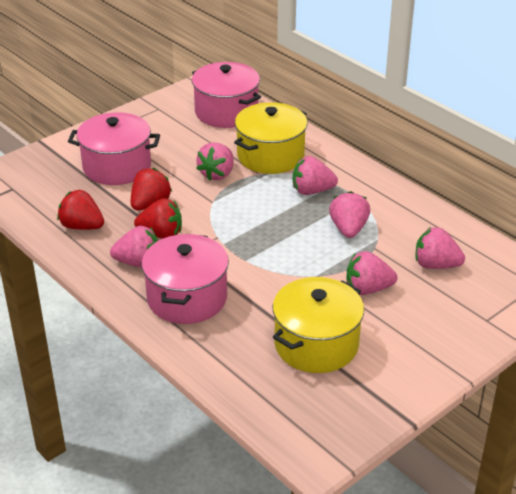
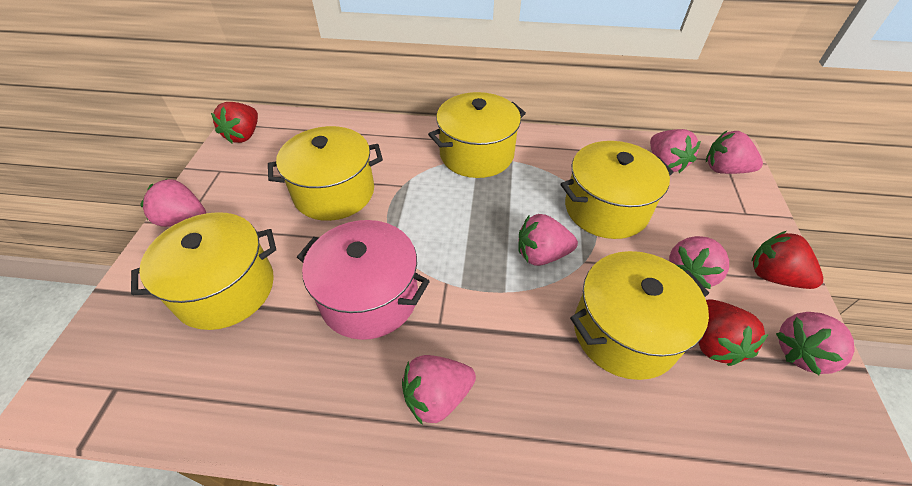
pink pot: 3 -> 1
pink strawberry: 6 -> 7
yellow pot: 2 -> 5

